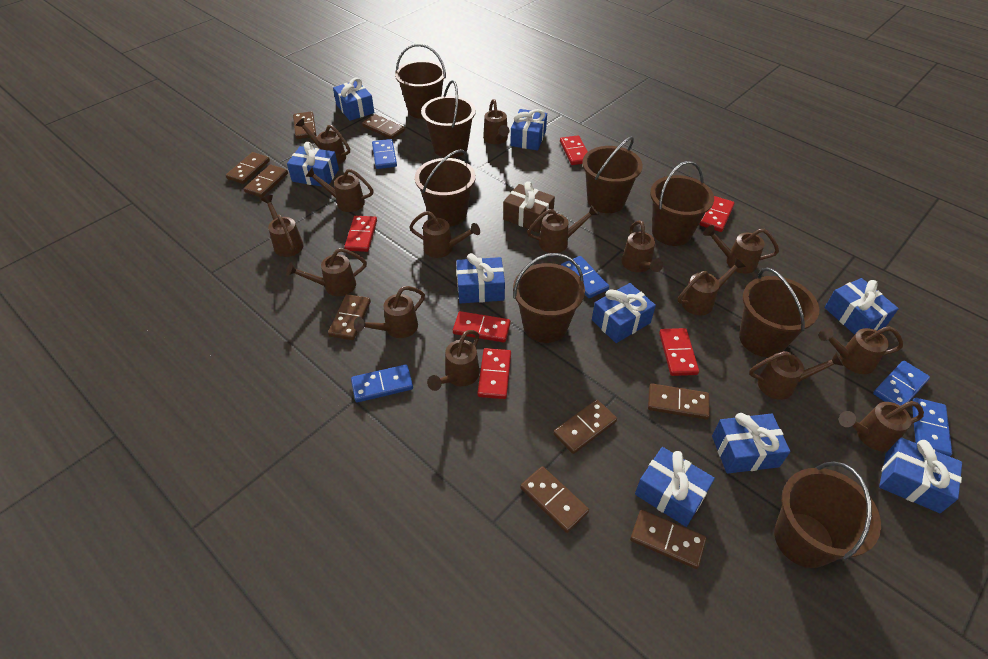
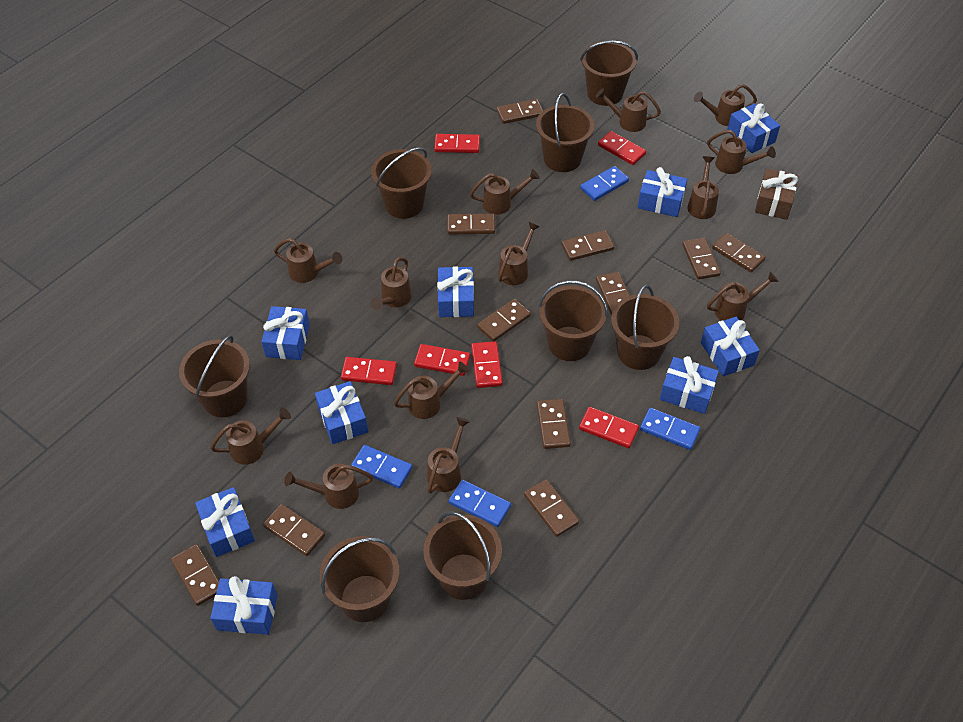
blue domino: 5 -> 4
brown domino: 9 -> 11
brown watering can: 15 -> 13

